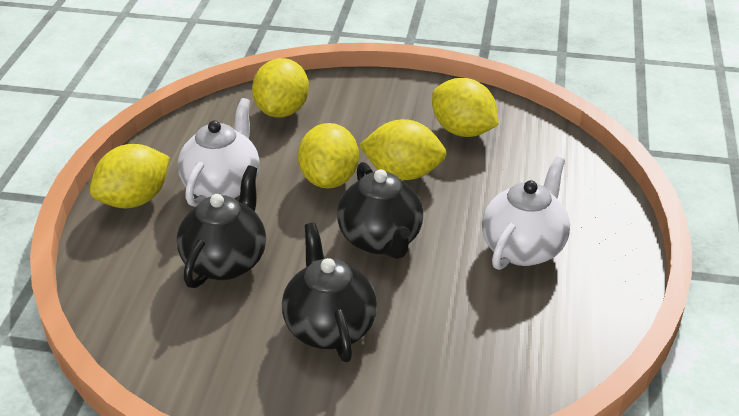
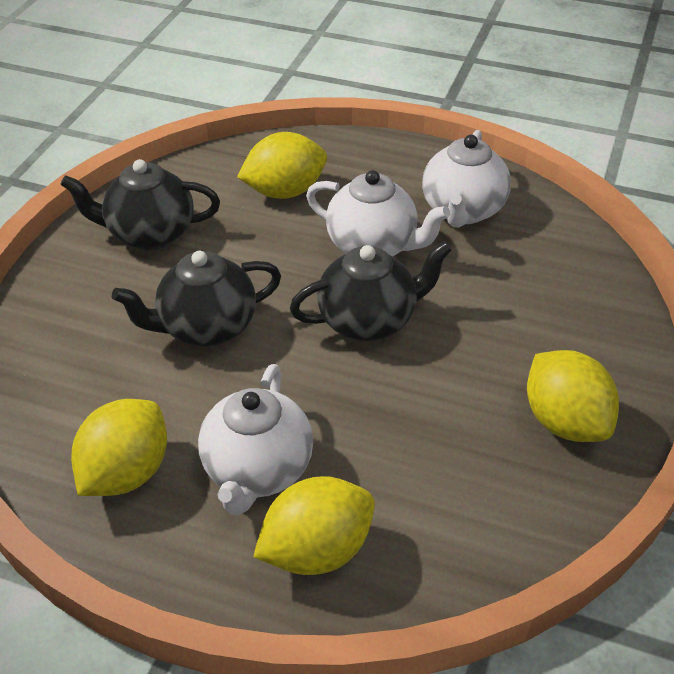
white teapot: 2 -> 3
yellow lemon: 5 -> 4

